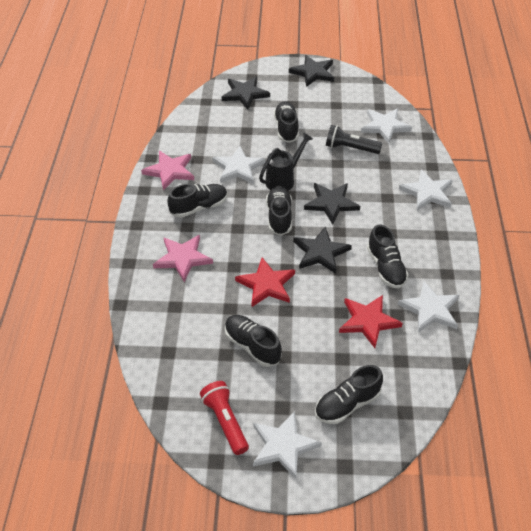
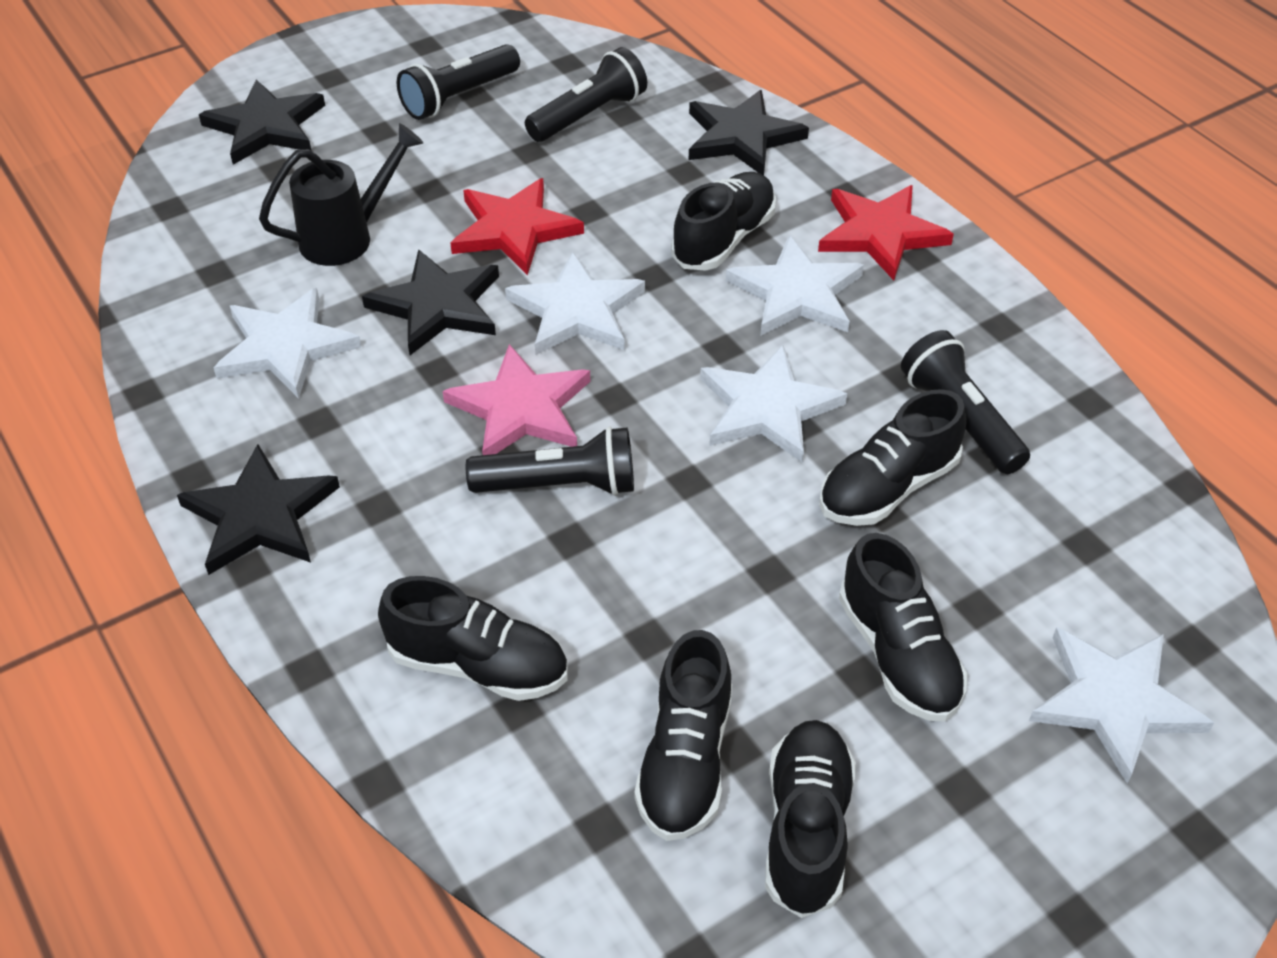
black flashlight: 1 -> 4
pink star: 2 -> 1
red flashlight: 1 -> 0

